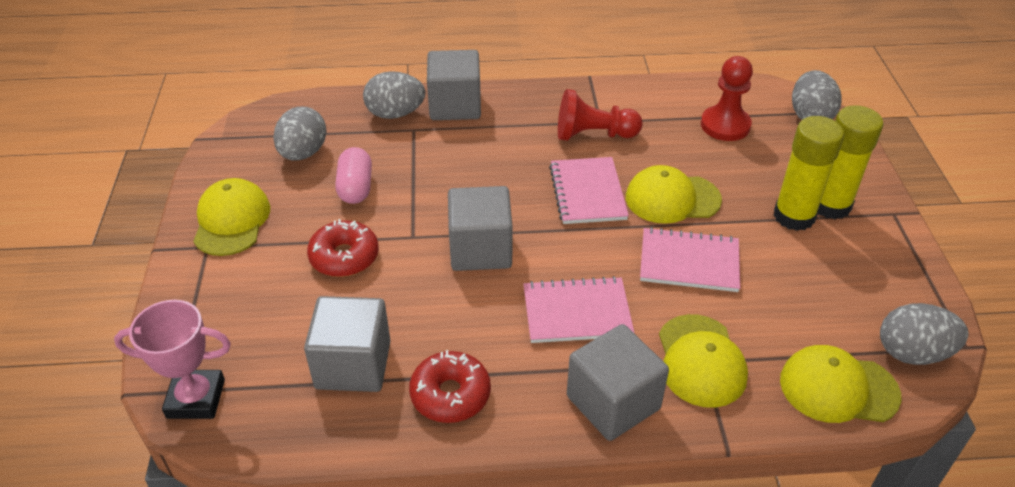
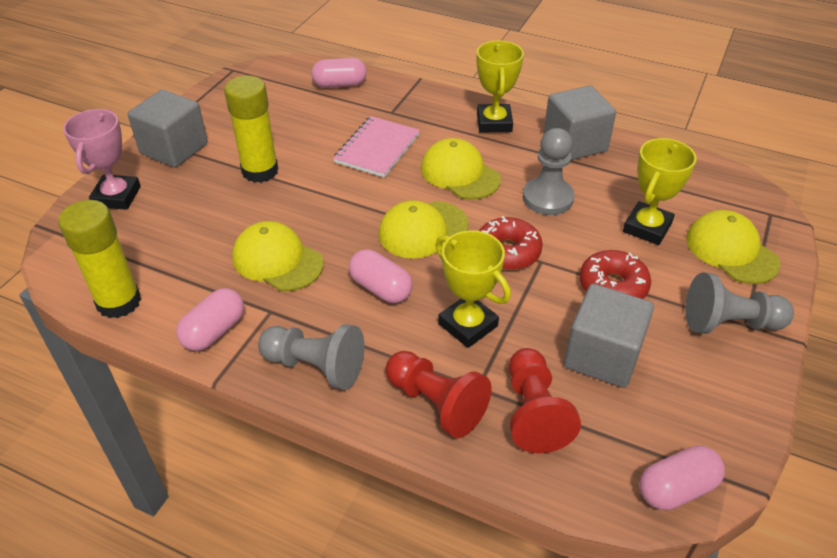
grey cube: 4 -> 3
grey egg: 4 -> 0
grey pawn: 0 -> 3
pink capsule: 1 -> 4
pink notebook: 3 -> 1
yellow trophy: 0 -> 3

